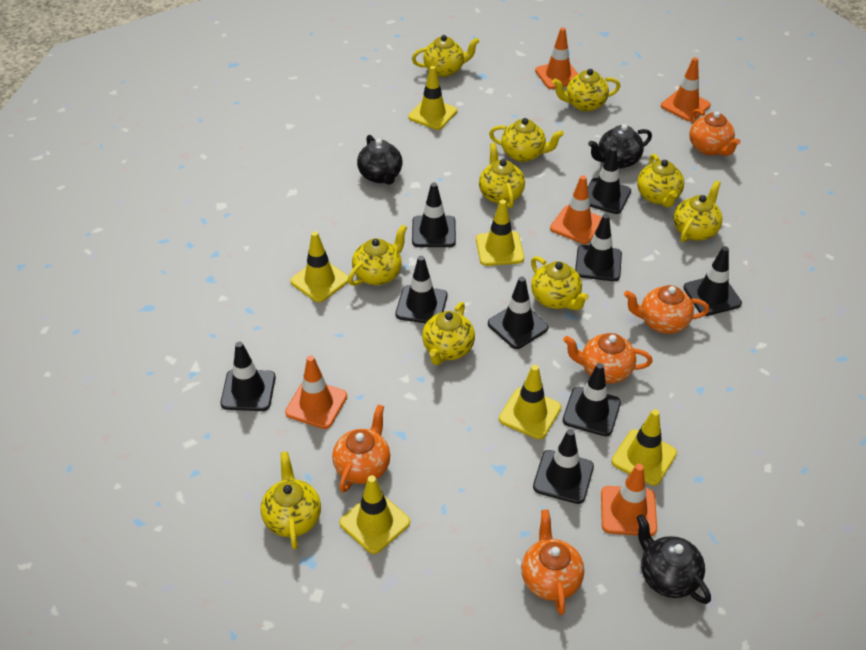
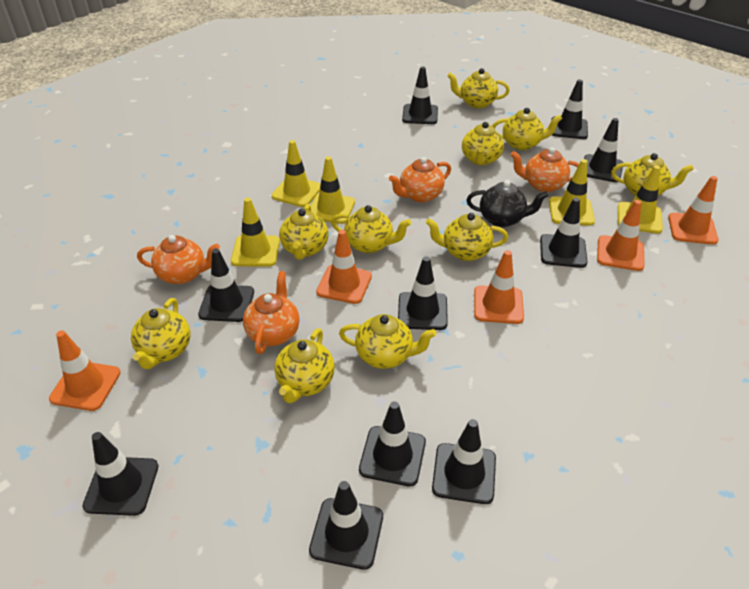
black teapot: 3 -> 1
black traffic cone: 9 -> 10
orange teapot: 5 -> 4
yellow traffic cone: 6 -> 5

